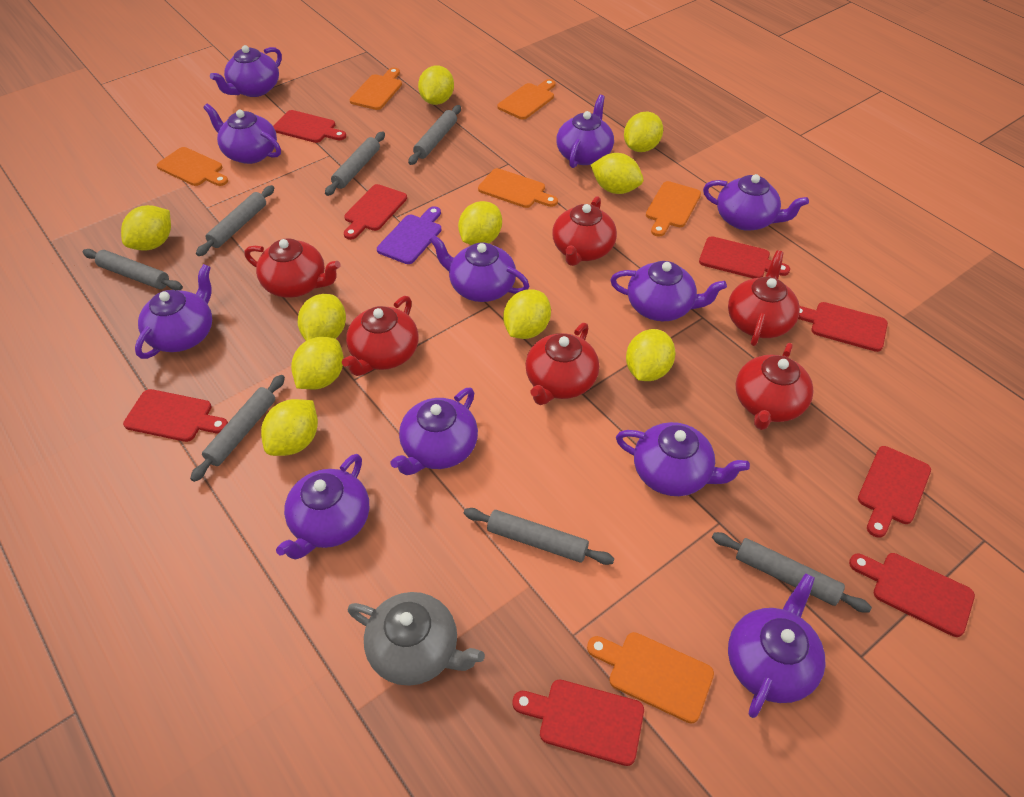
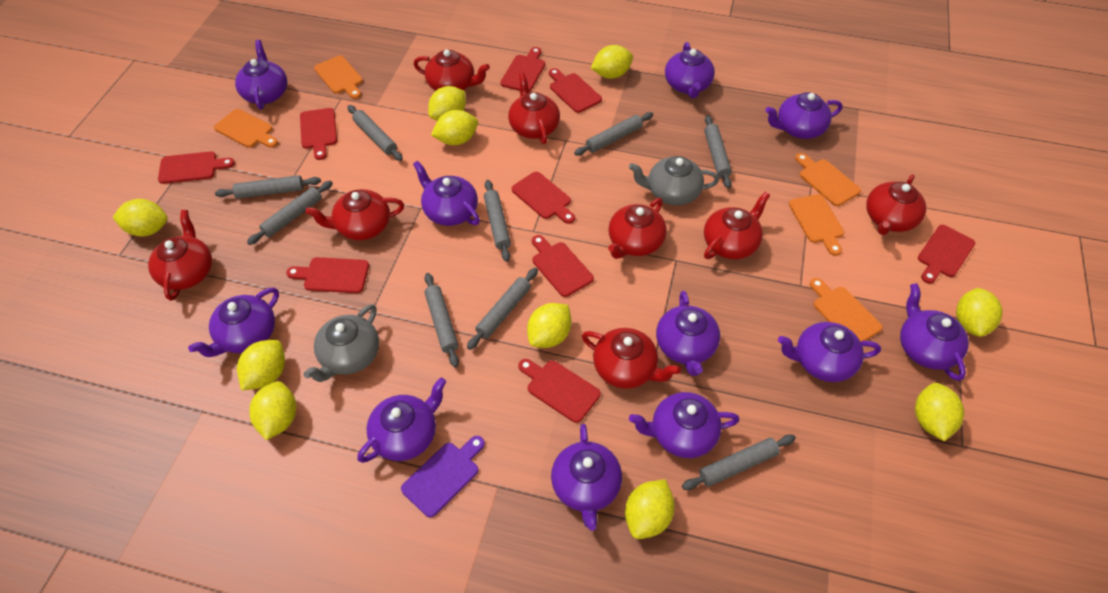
grey rolling pin: 7 -> 9
grey teapot: 1 -> 2
orange cutting board: 6 -> 5
red cutting board: 8 -> 9
red teapot: 6 -> 8

